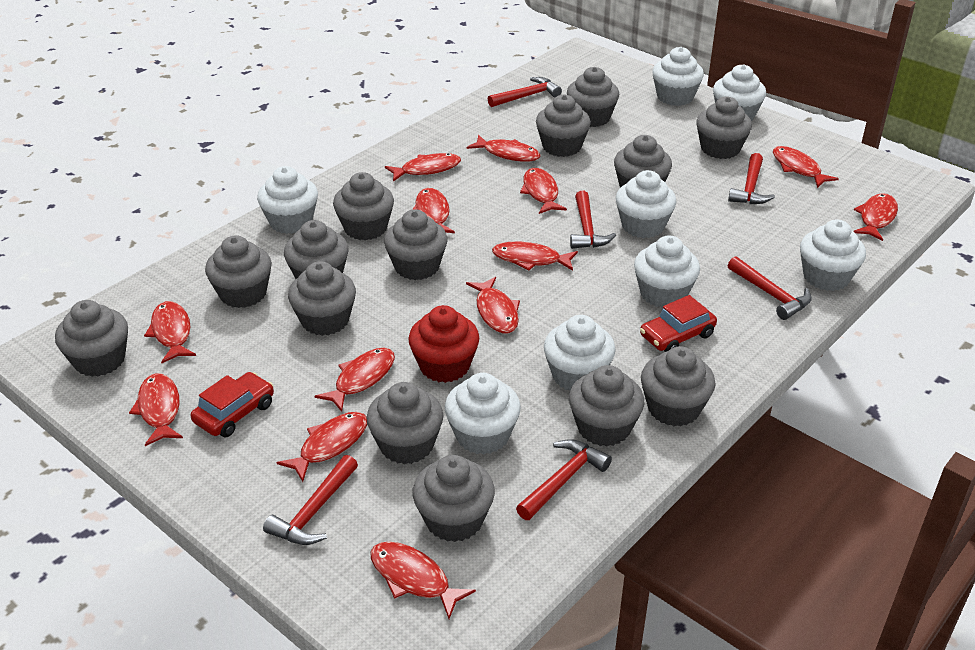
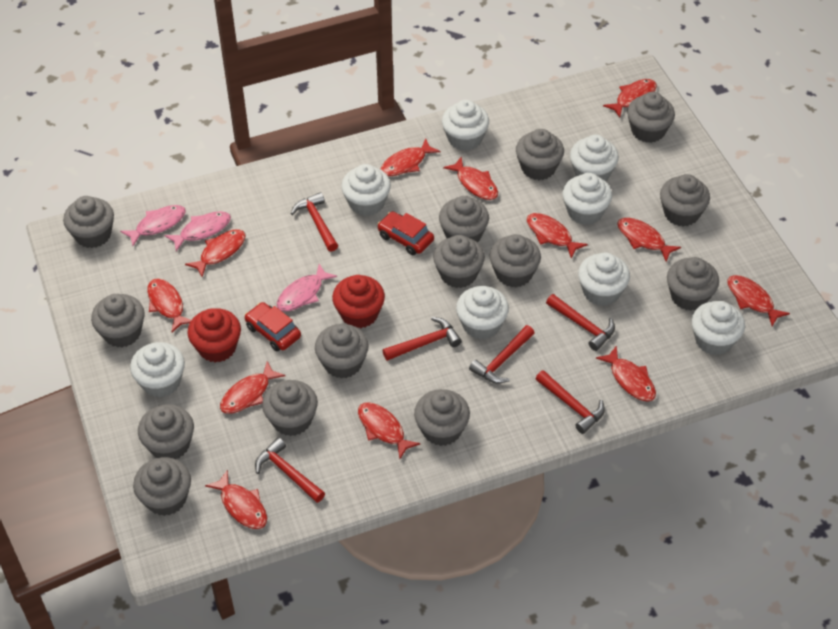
pink fish: 0 -> 3
red cupcake: 1 -> 2
red fish: 13 -> 12

